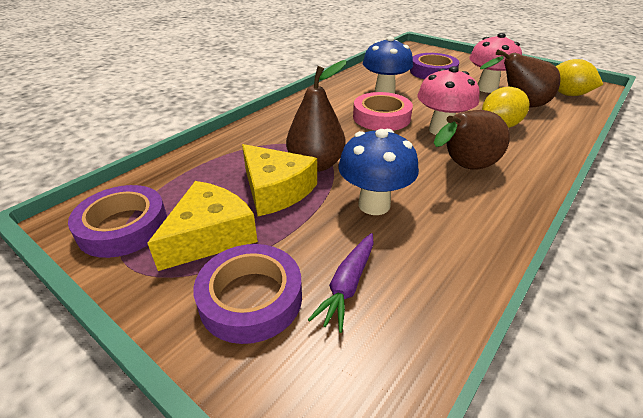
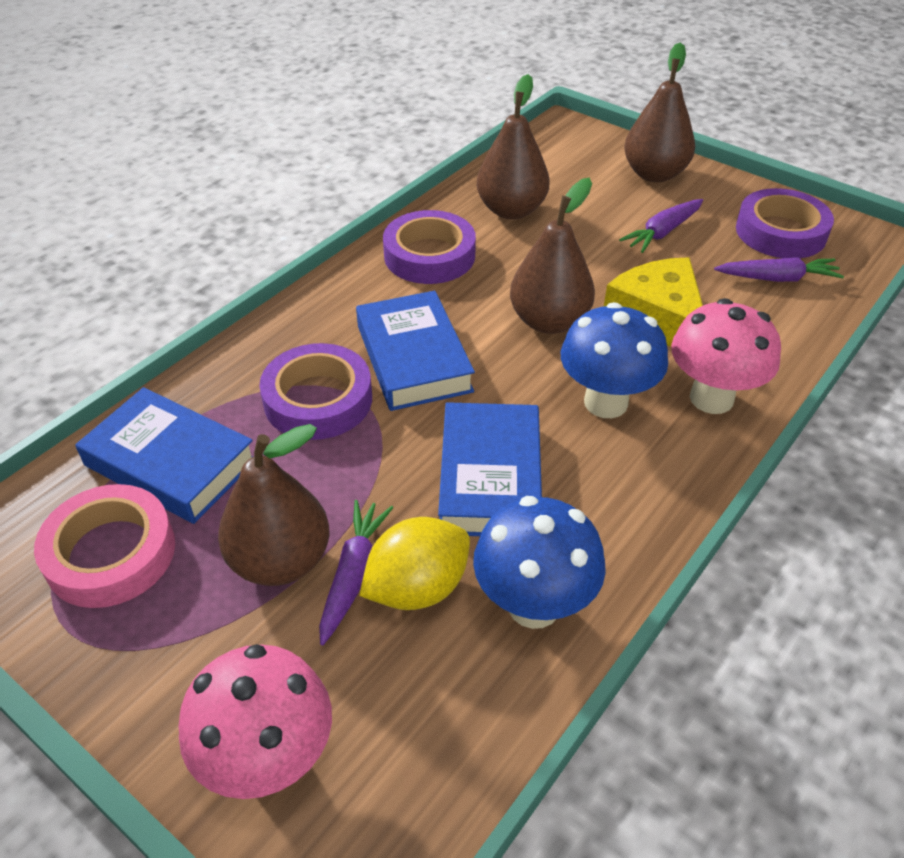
blue book: 0 -> 3
brown pear: 3 -> 4
purple carrot: 1 -> 3
yellow cheese: 2 -> 1
yellow lemon: 2 -> 1

